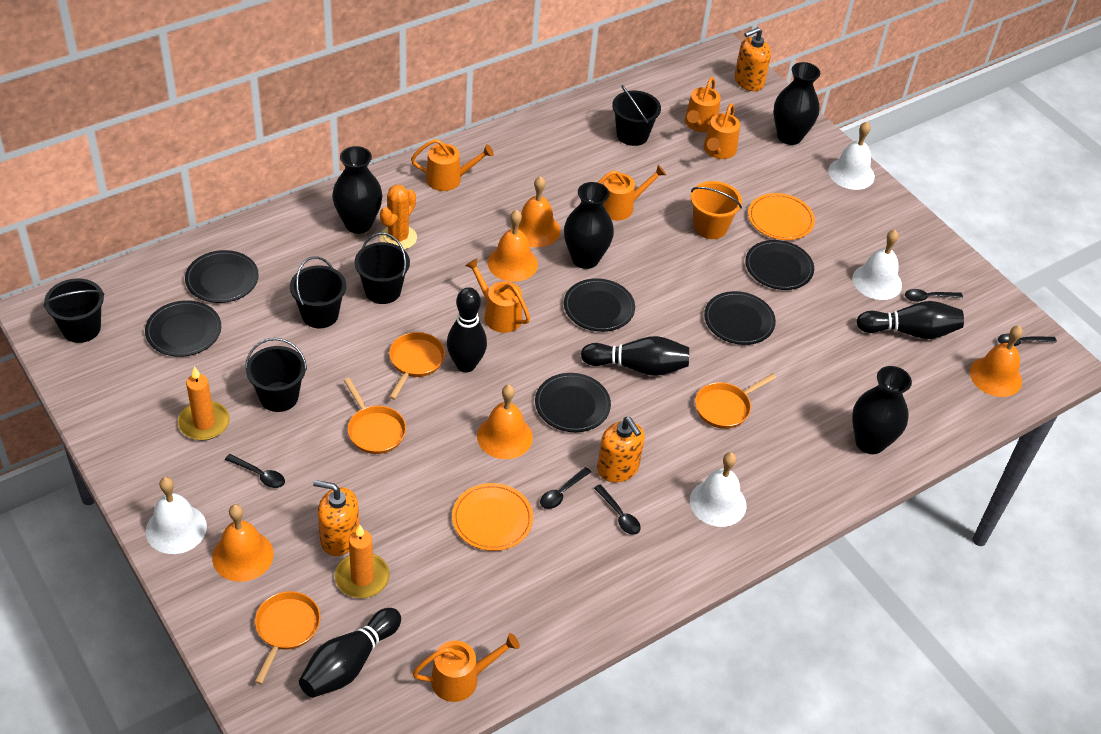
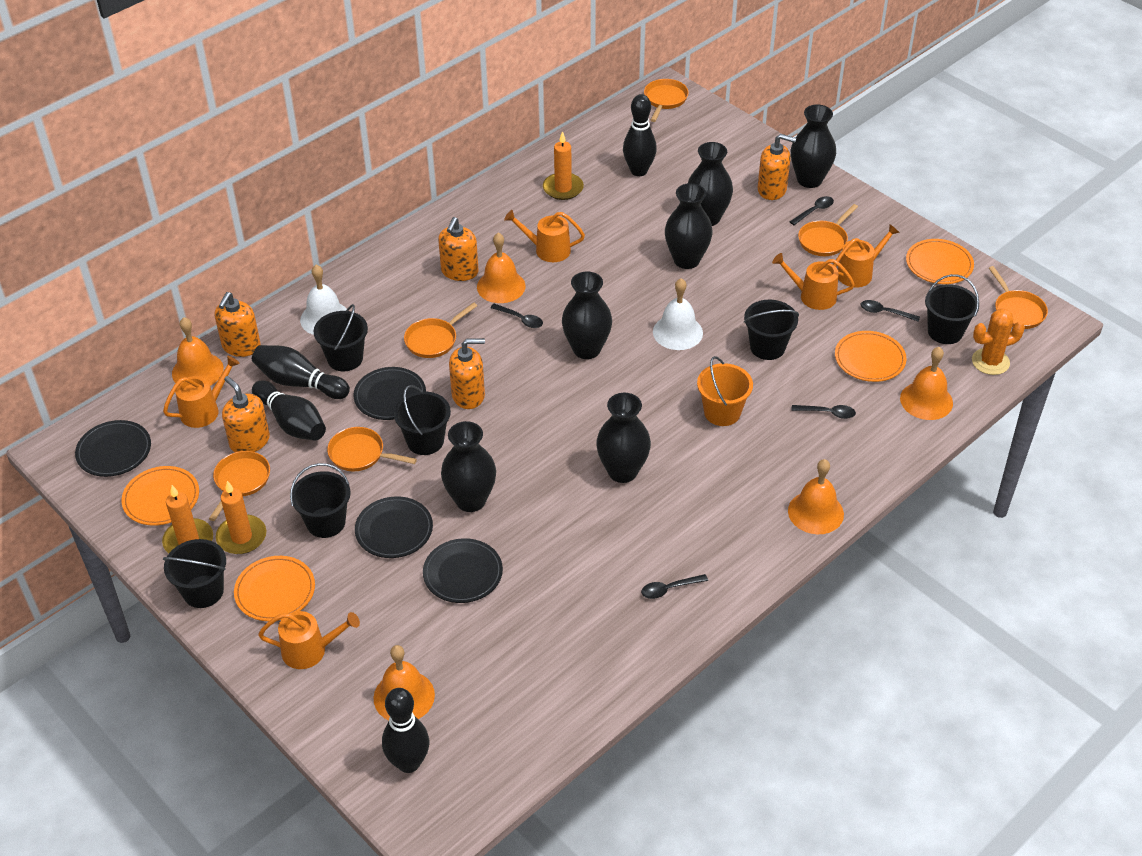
black bucket: 5 -> 6
black plate: 6 -> 4
black vase: 4 -> 6
orange candle: 2 -> 3
orange pan: 4 -> 6
orange plate: 2 -> 4
orange soap dispenser: 3 -> 5
orange watering can: 6 -> 5
white bell: 4 -> 2

